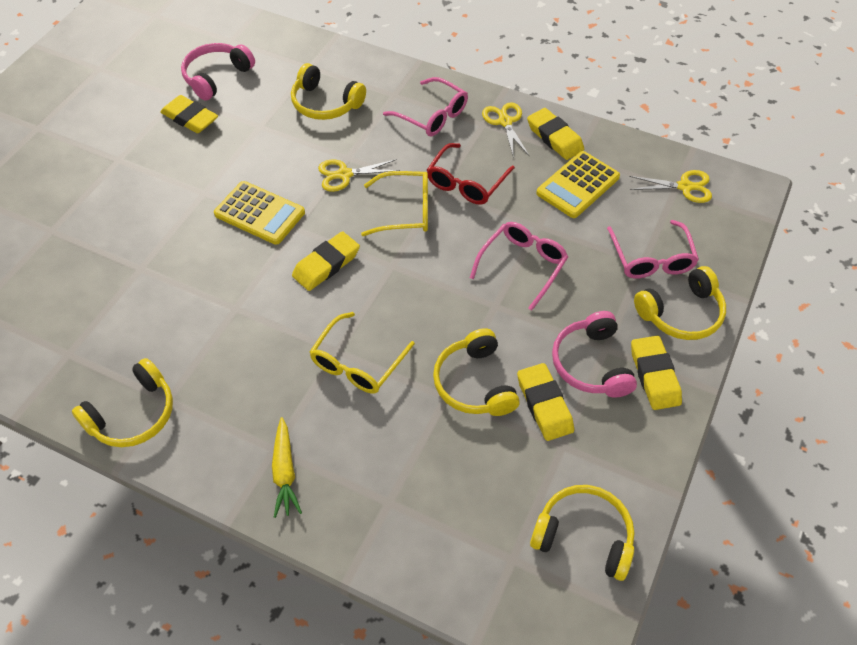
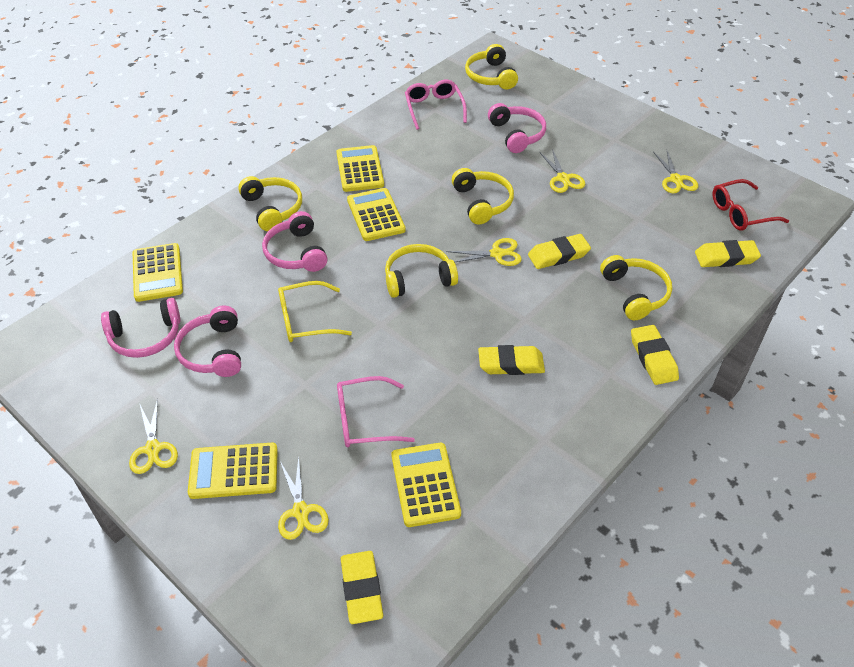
pink glasses: 3 -> 2
pink headphones: 2 -> 4
yellow calculator: 2 -> 5
yellow carrot: 1 -> 0
yellow glasses: 2 -> 1
yellow scissors: 3 -> 5

